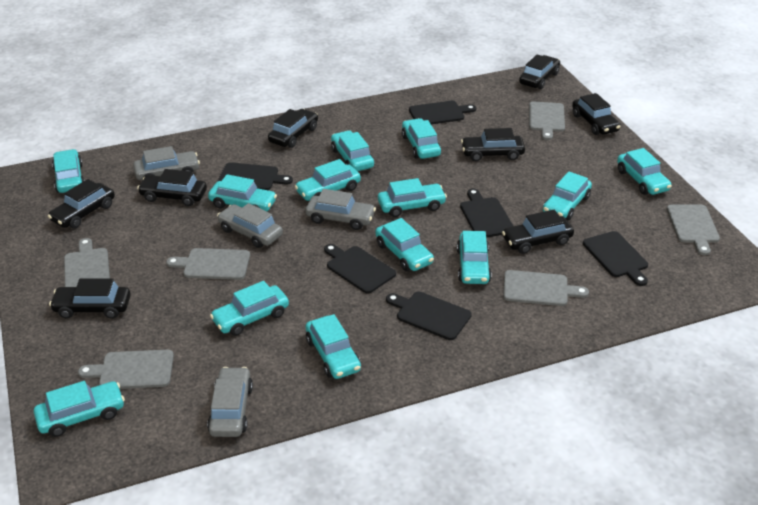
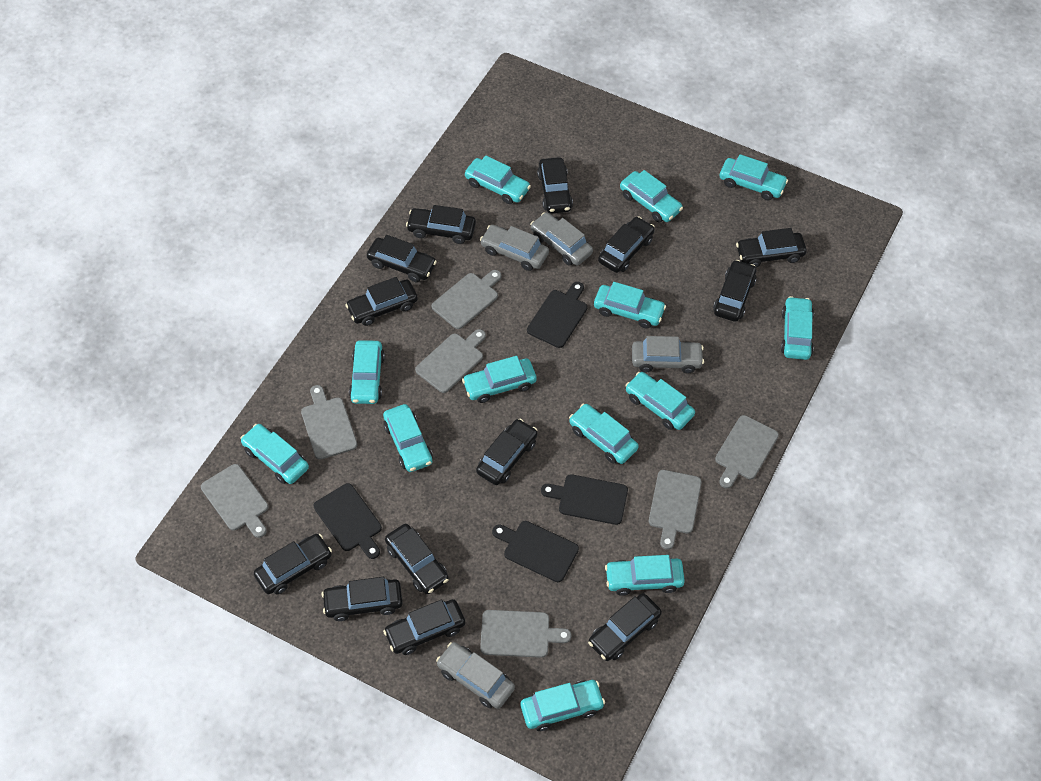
black car: 8 -> 13
black cutting board: 6 -> 4
grey cutting board: 6 -> 7

